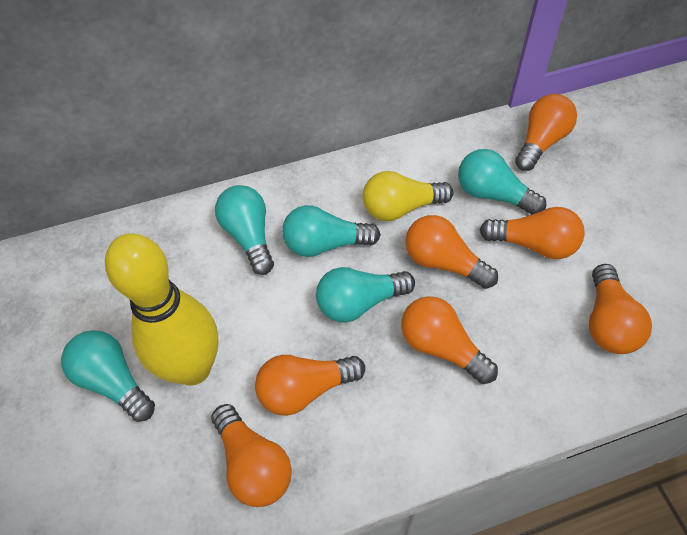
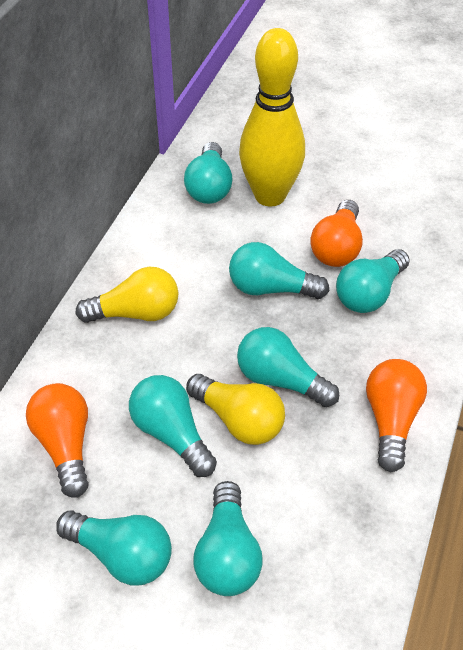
orange light bulb: 7 -> 3
turquoise light bulb: 5 -> 7
yellow light bulb: 1 -> 2

